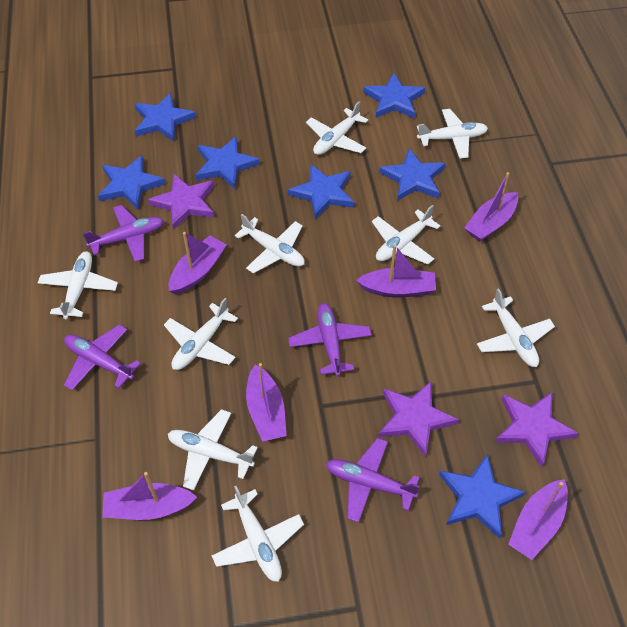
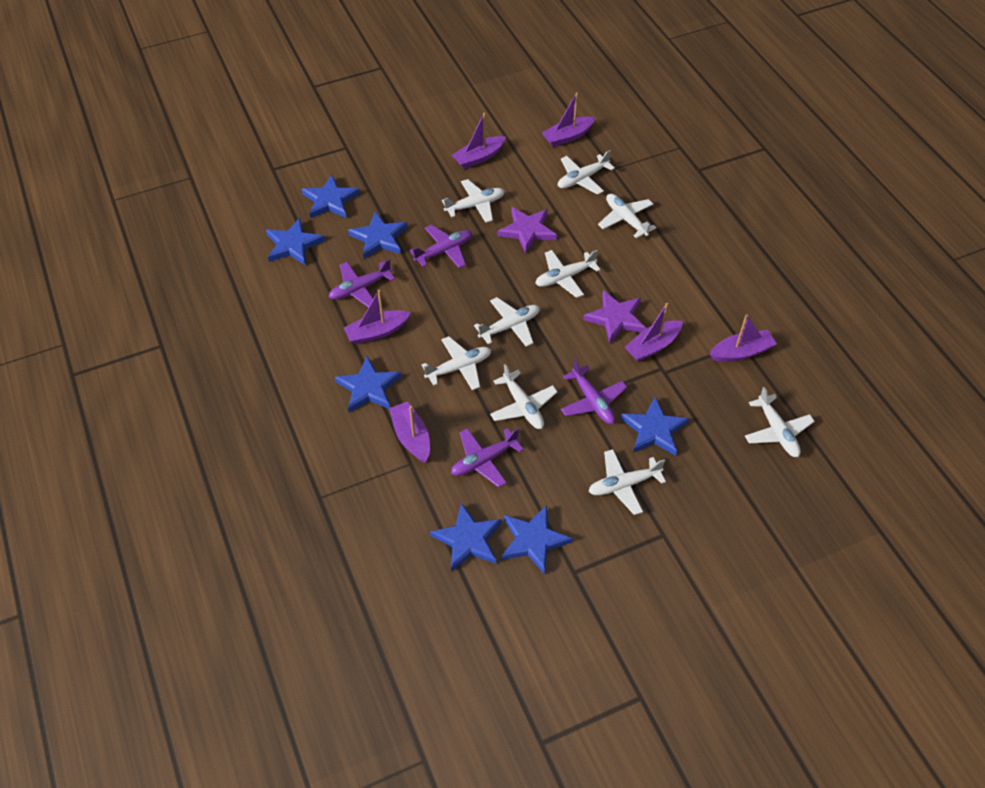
purple star: 3 -> 2

